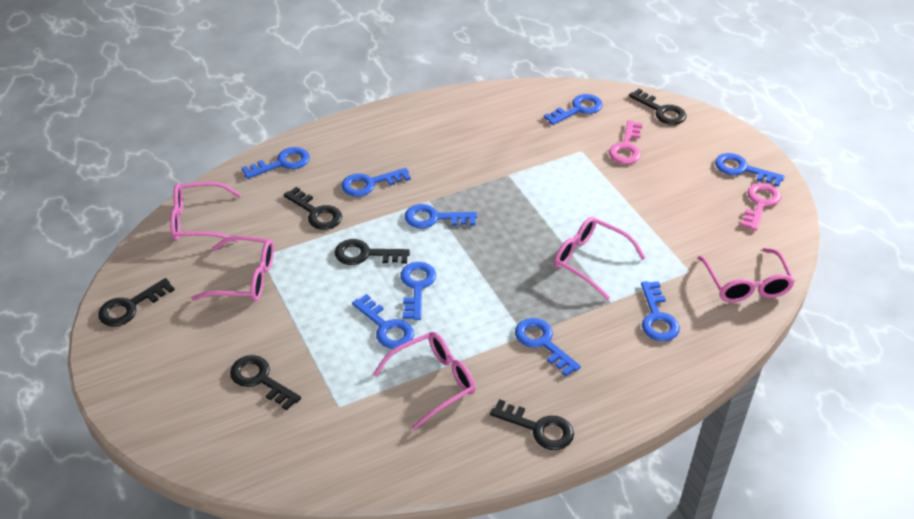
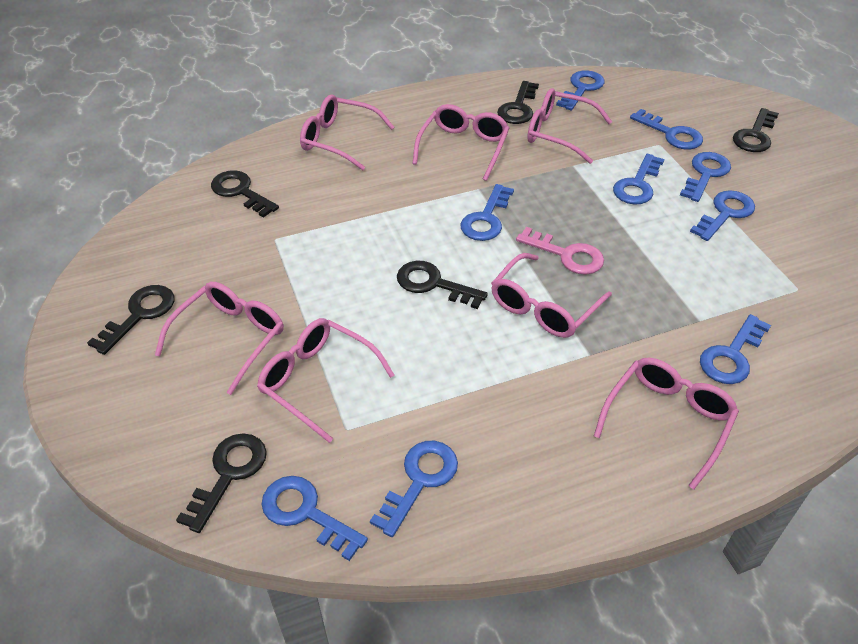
pink glasses: 5 -> 7
pink key: 2 -> 1

